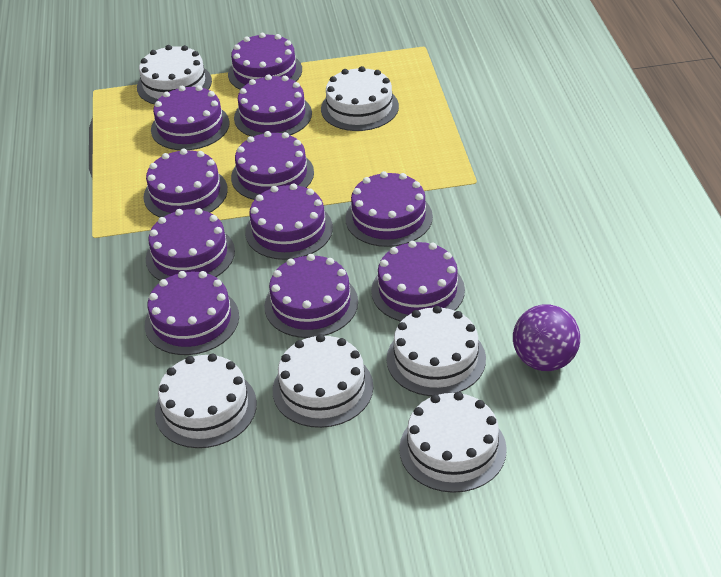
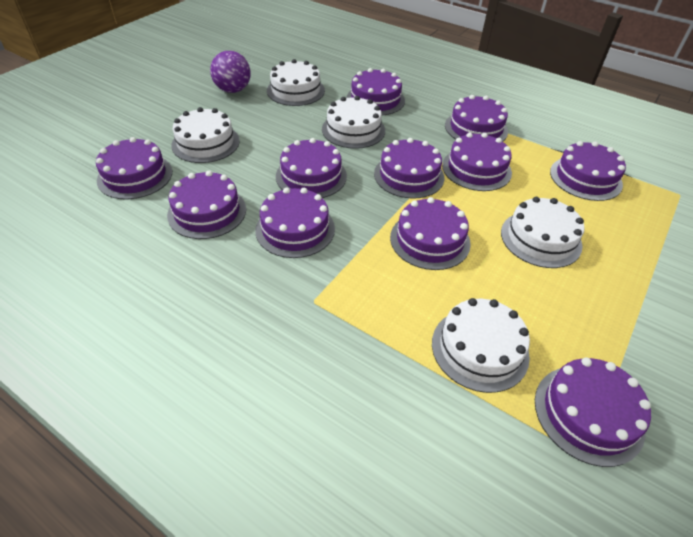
white cake: 6 -> 5

